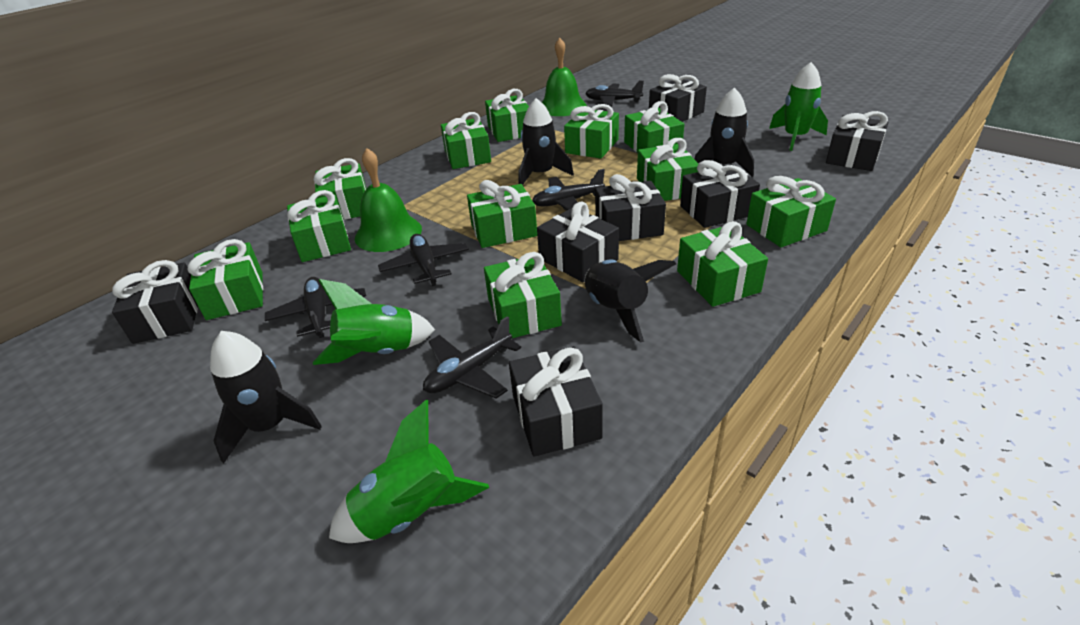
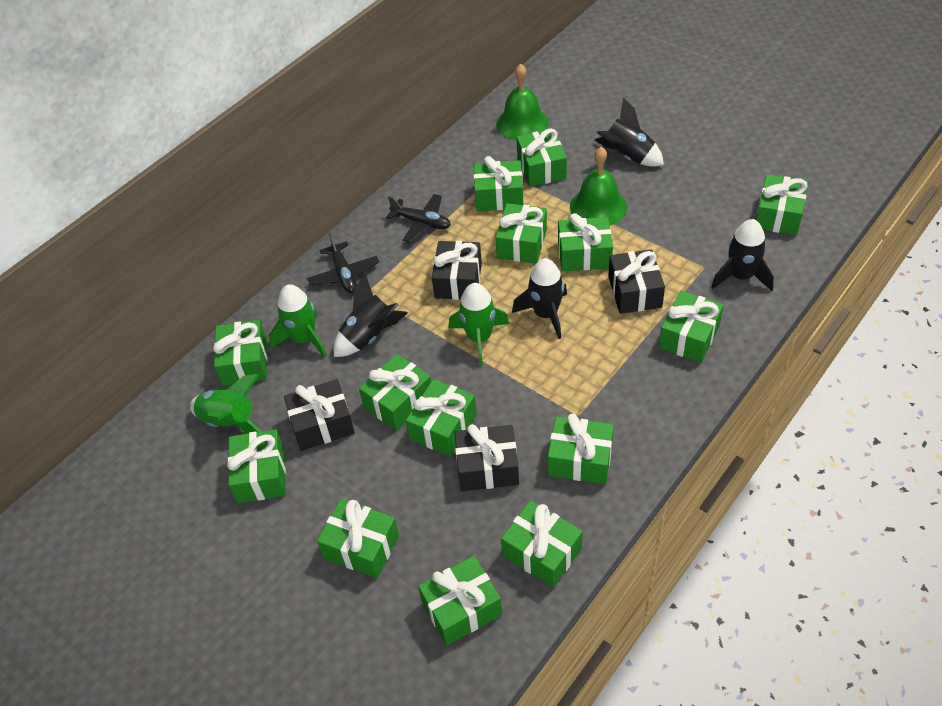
black gift: 7 -> 4
black plane: 5 -> 2
green gift: 12 -> 14

